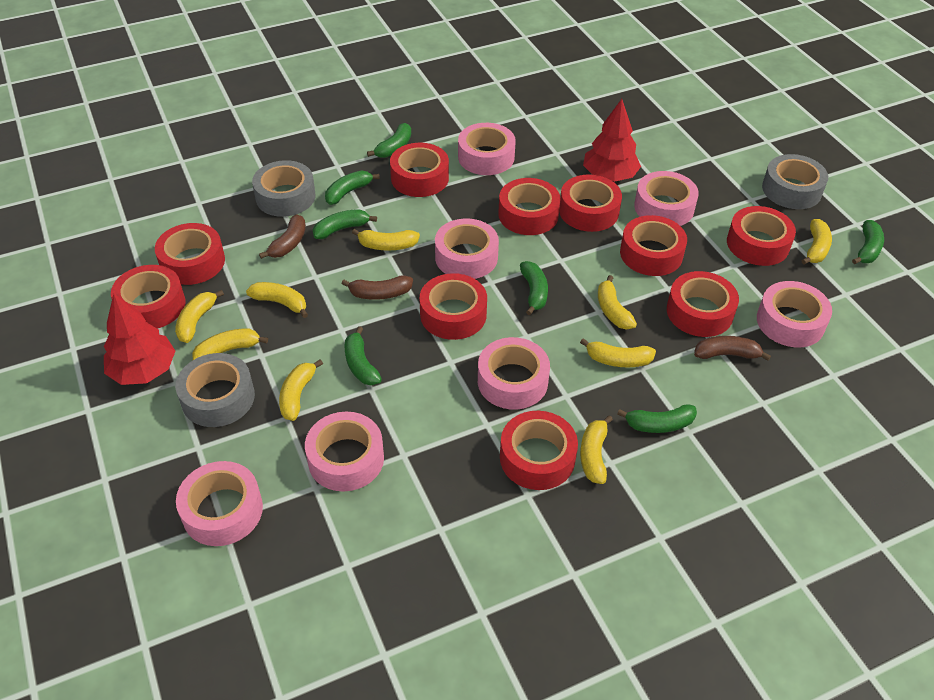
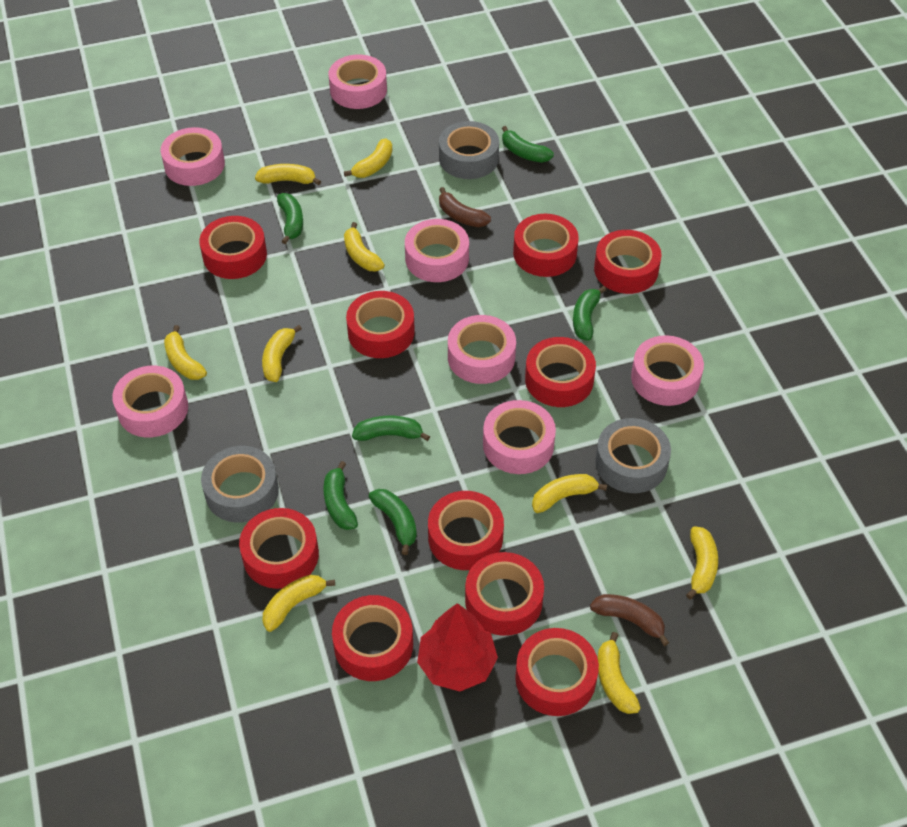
brown banana: 3 -> 2
green banana: 7 -> 6
red tree: 2 -> 1

